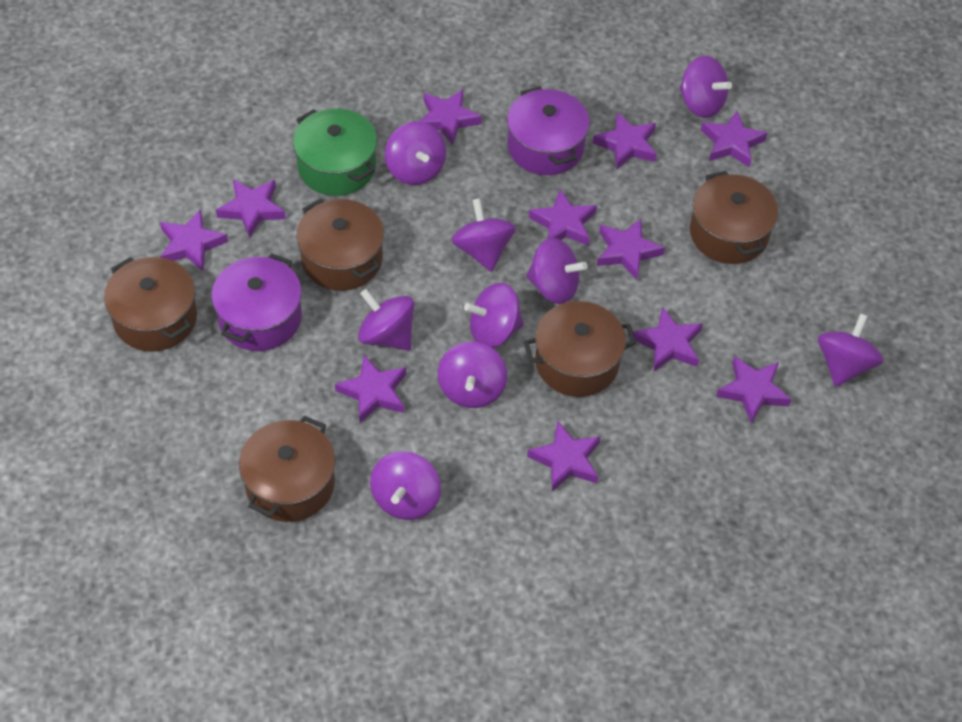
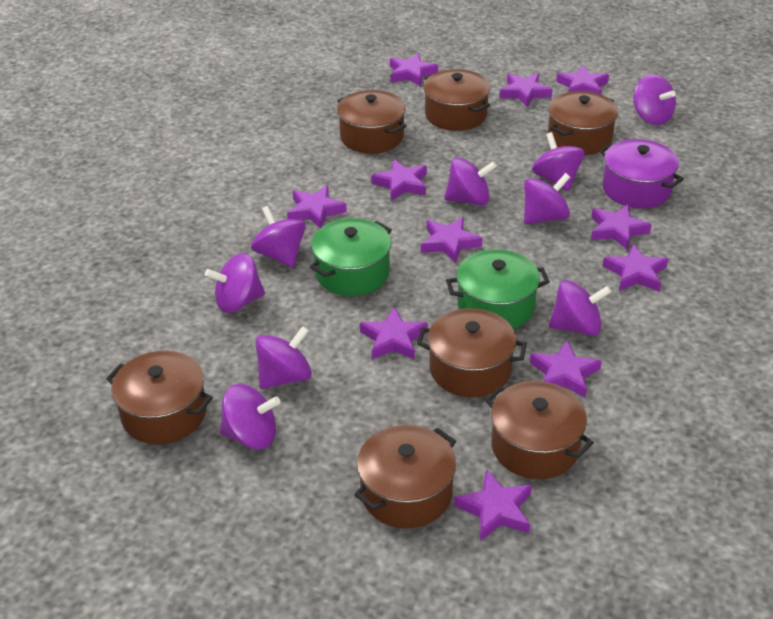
brown pot: 5 -> 7
green pot: 1 -> 2
purple pot: 2 -> 1

